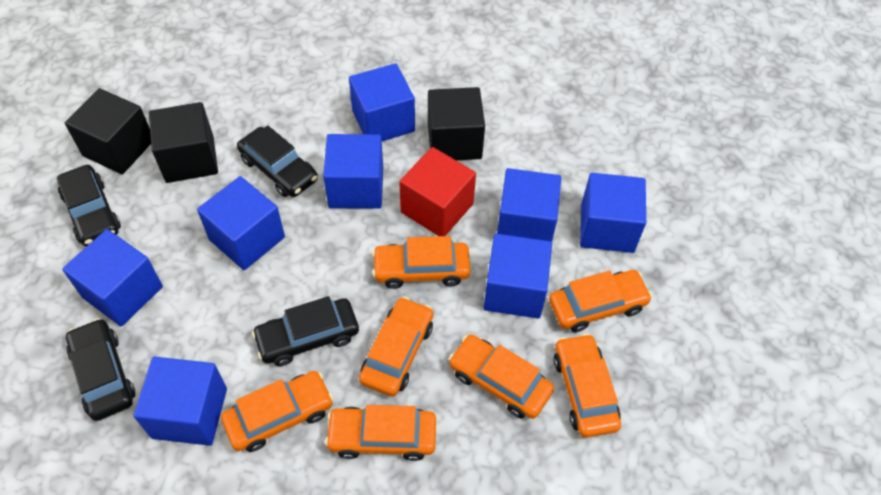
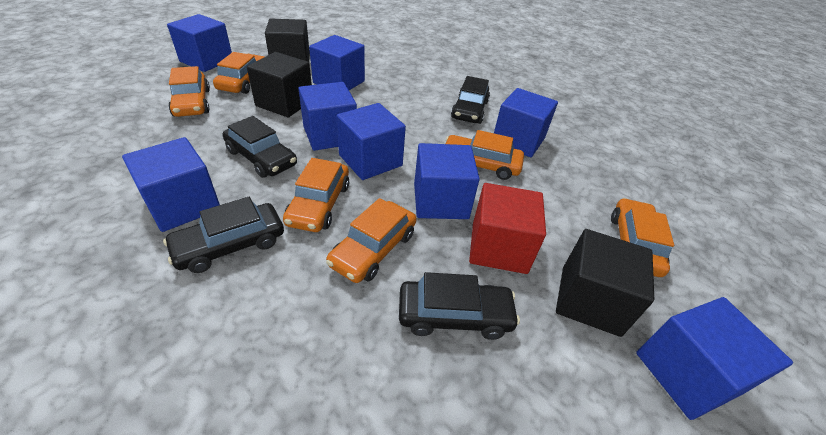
orange car: 7 -> 6

